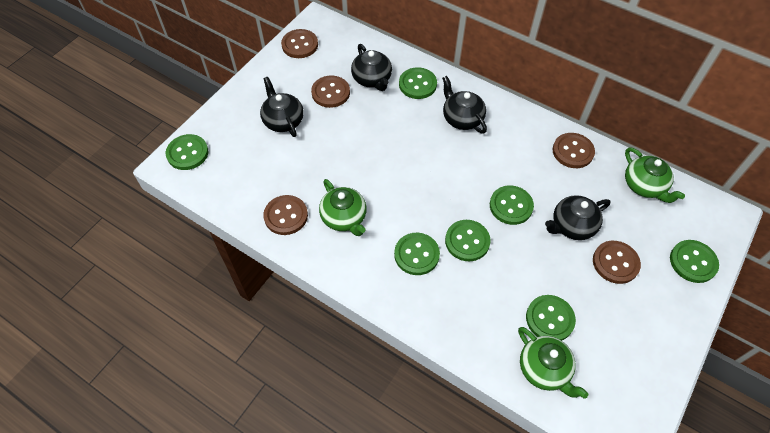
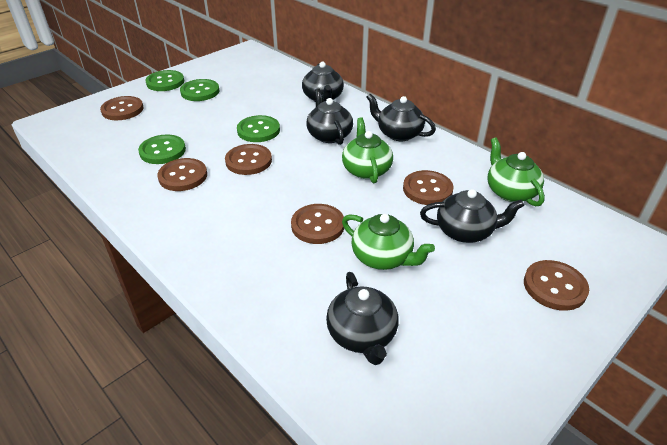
black teapot: 4 -> 5
brown button: 5 -> 6
green button: 7 -> 4

